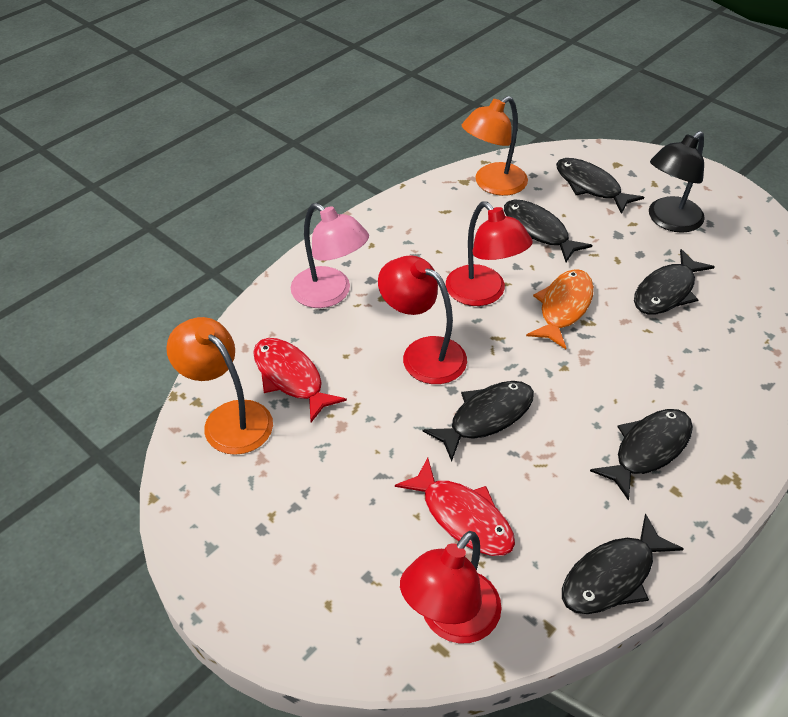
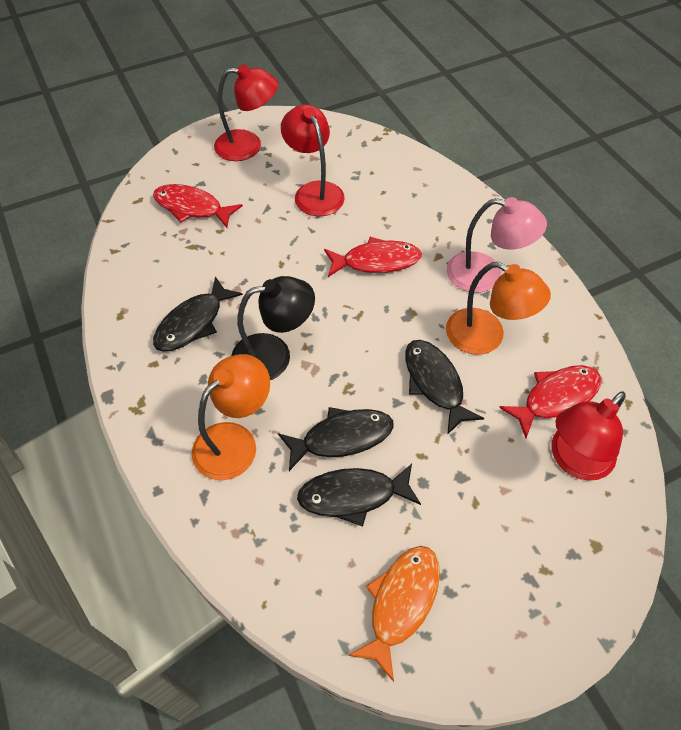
black fish: 6 -> 4
red fish: 2 -> 3

